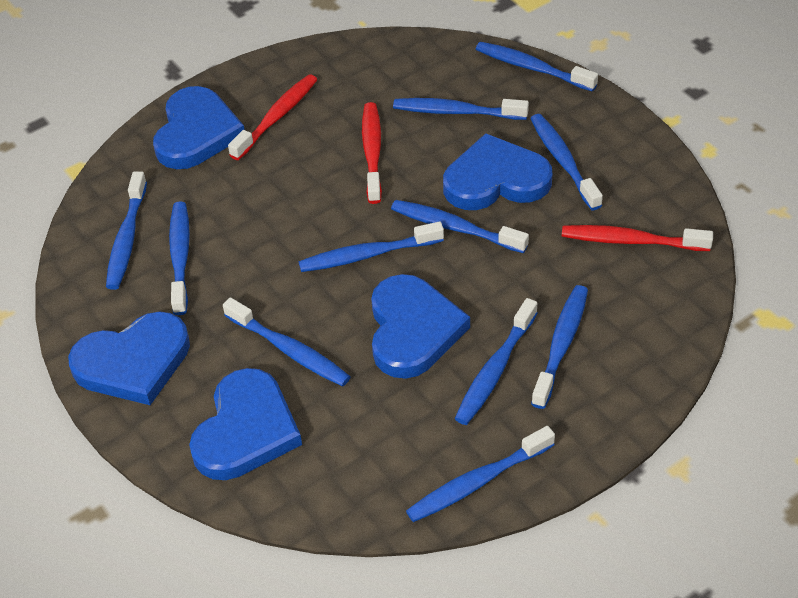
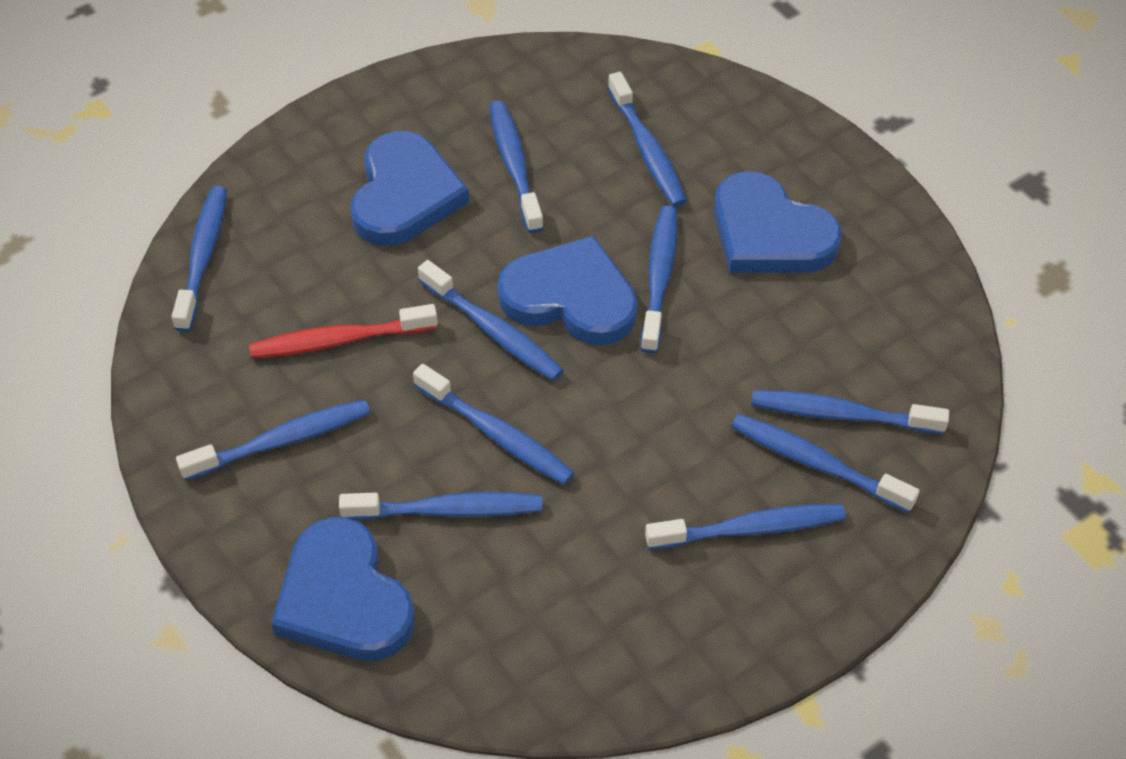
blue heart: 5 -> 4
red toothbrush: 3 -> 1

